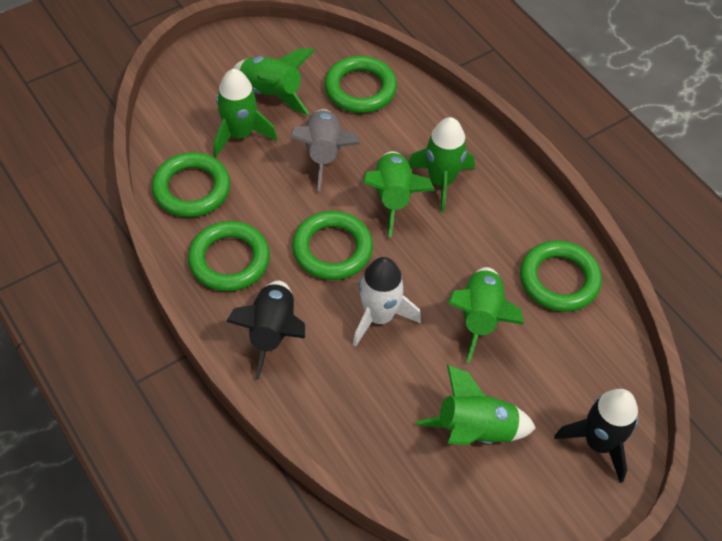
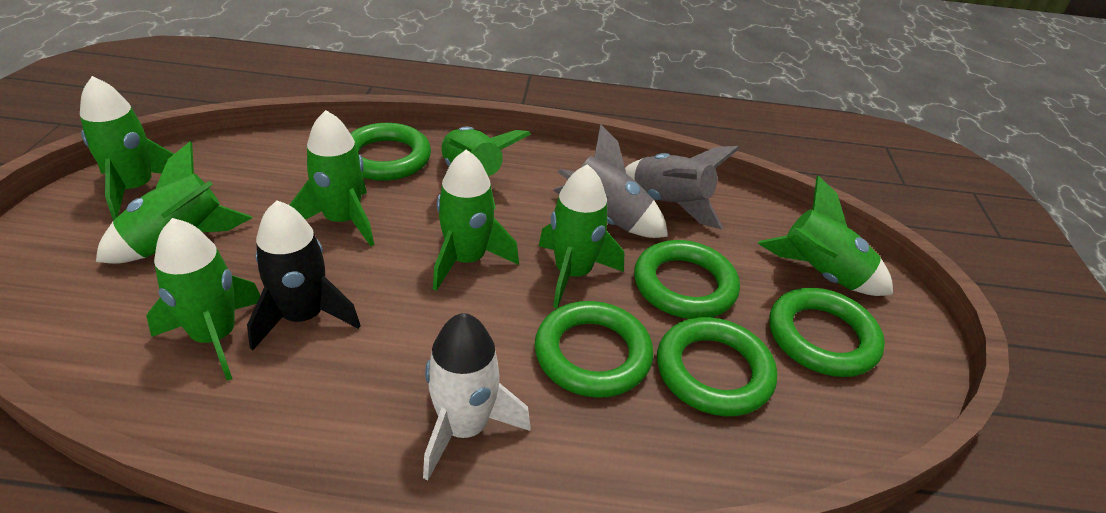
black rocket: 2 -> 1
green rocket: 6 -> 8
grey rocket: 1 -> 2

